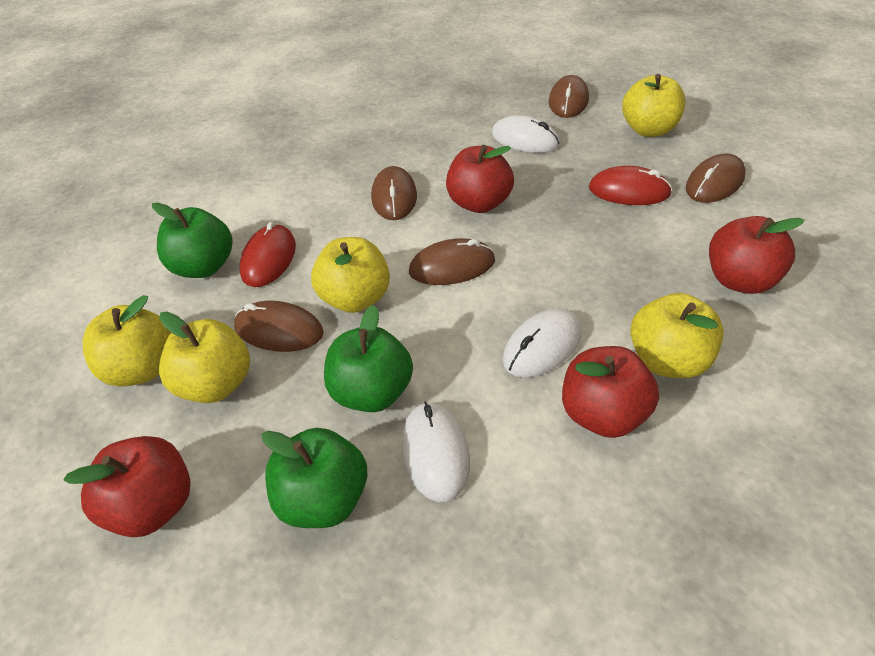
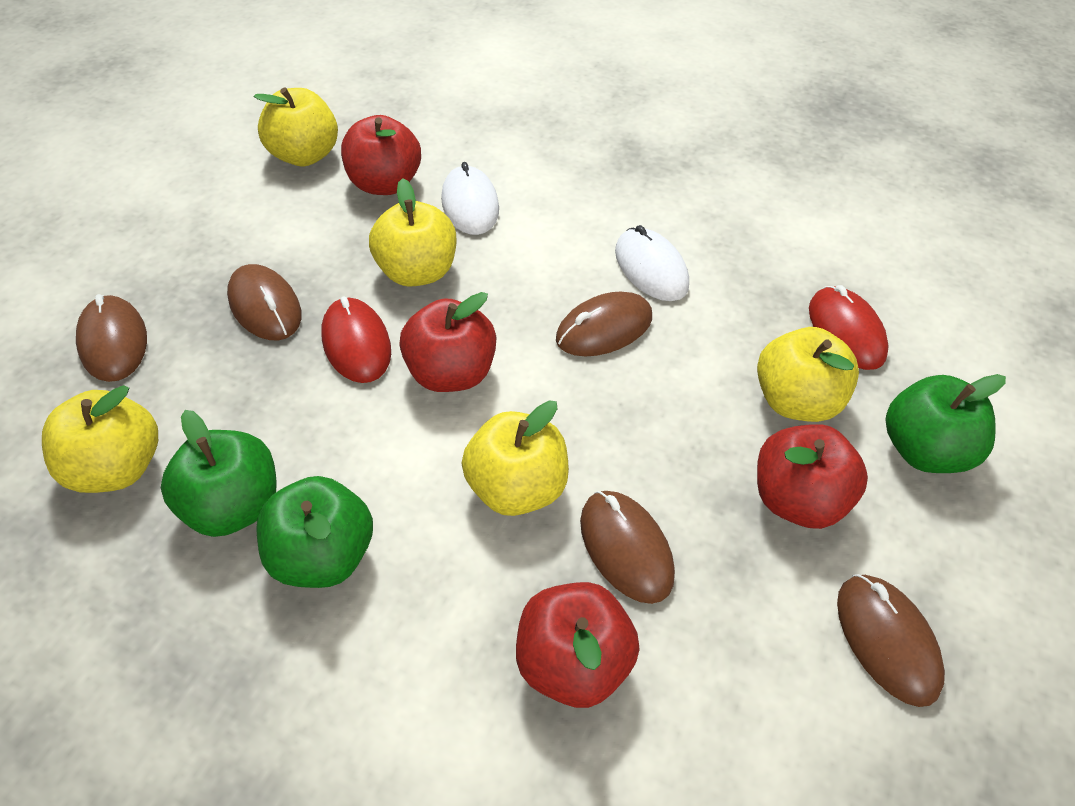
white mouse: 3 -> 2

